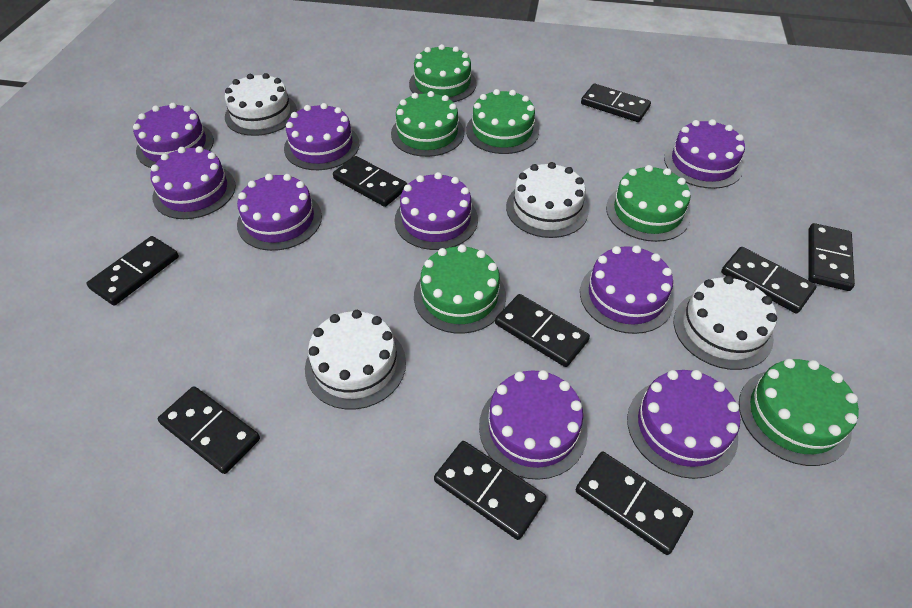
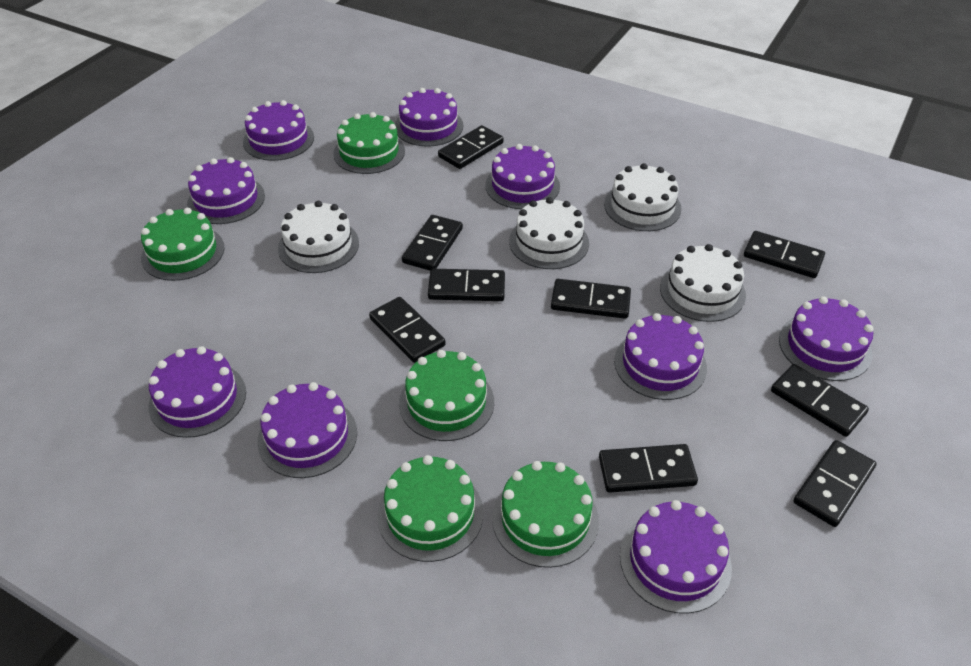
green cake: 6 -> 5

